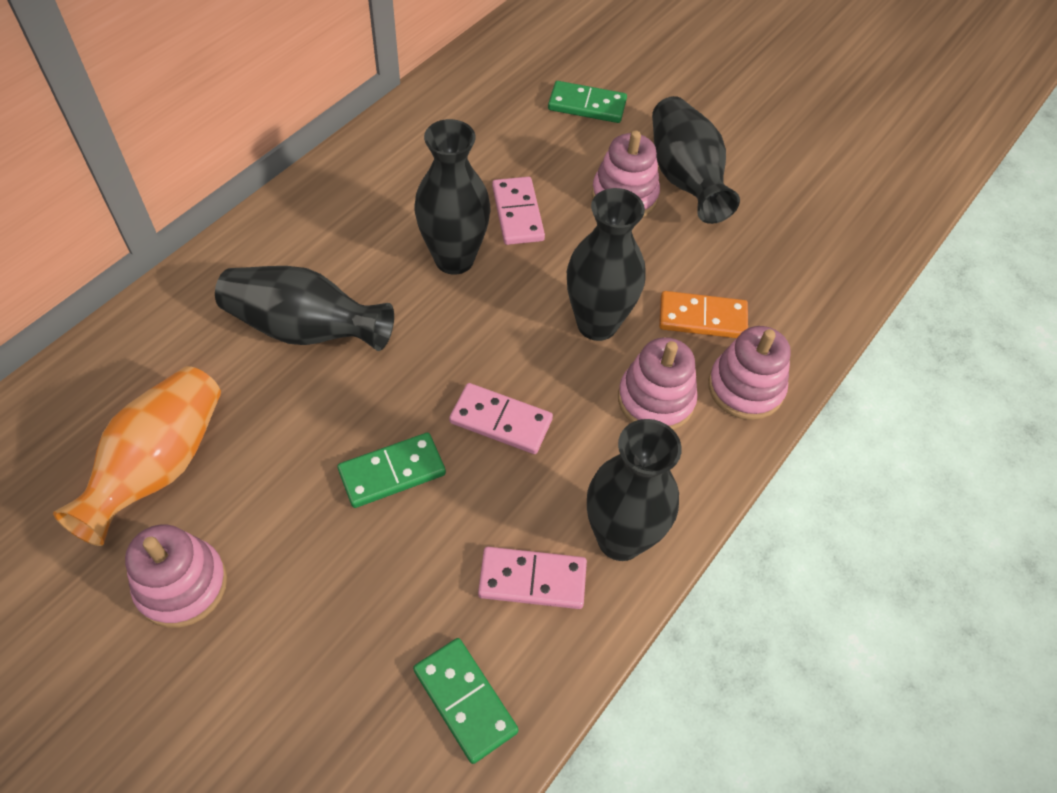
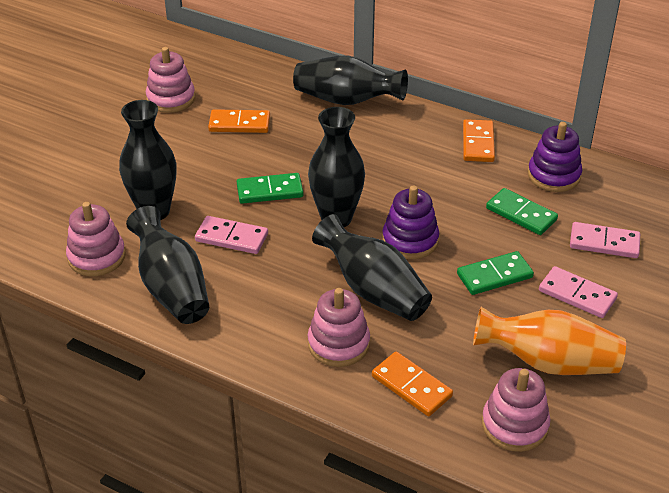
orange domino: 1 -> 3
purple stacking toy: 0 -> 2

